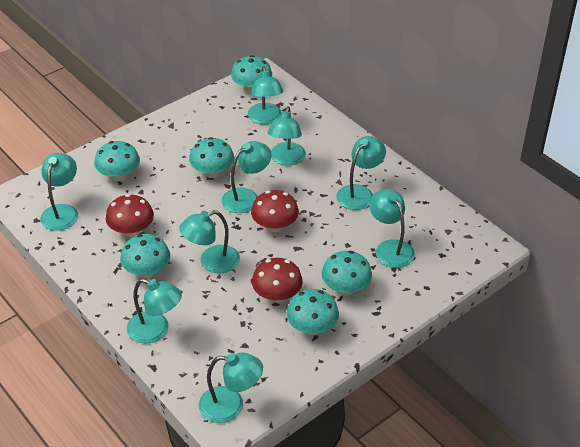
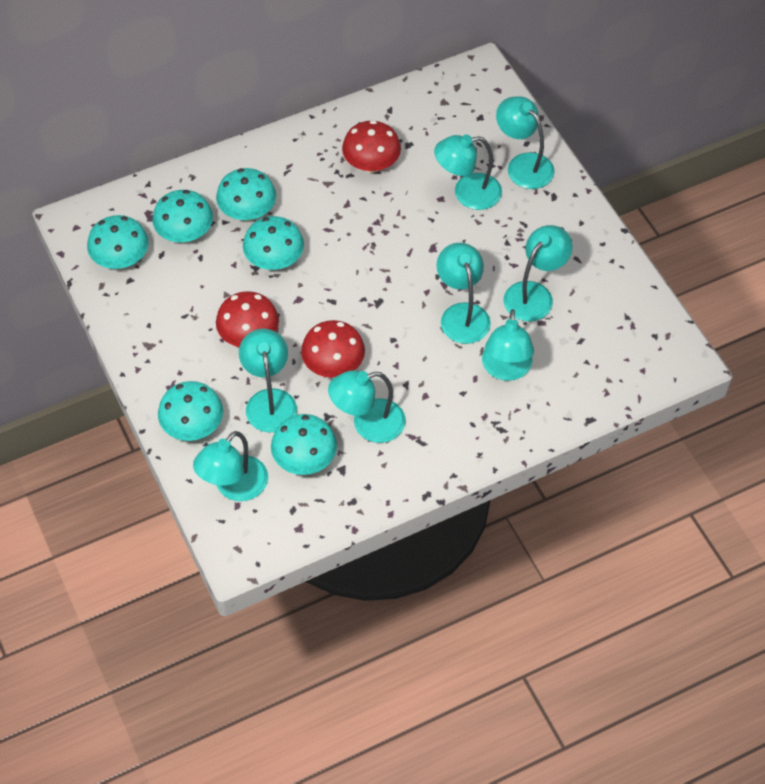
turquoise lamp: 9 -> 8

